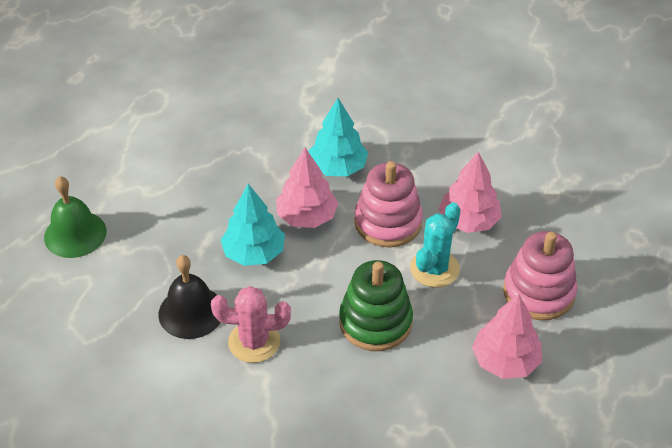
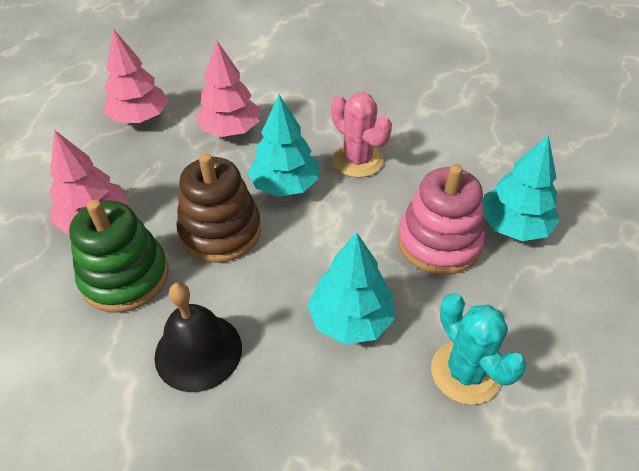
brown stacking toy: 0 -> 1
green bell: 1 -> 0
pink stacking toy: 2 -> 1
turquoise tree: 2 -> 3

